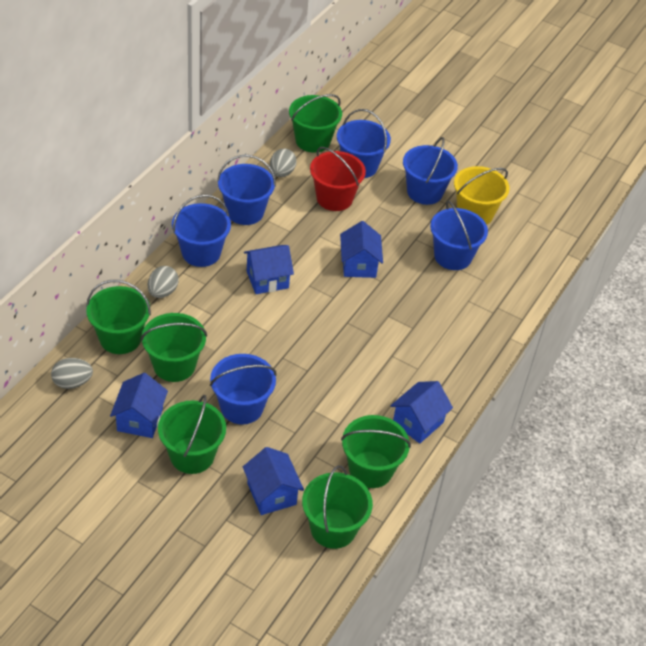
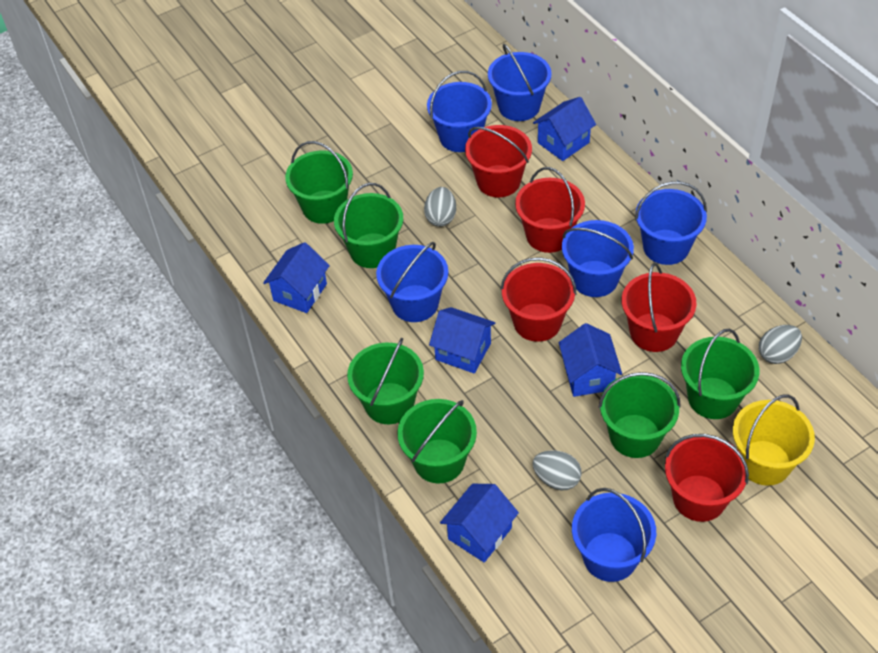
red bucket: 1 -> 5

